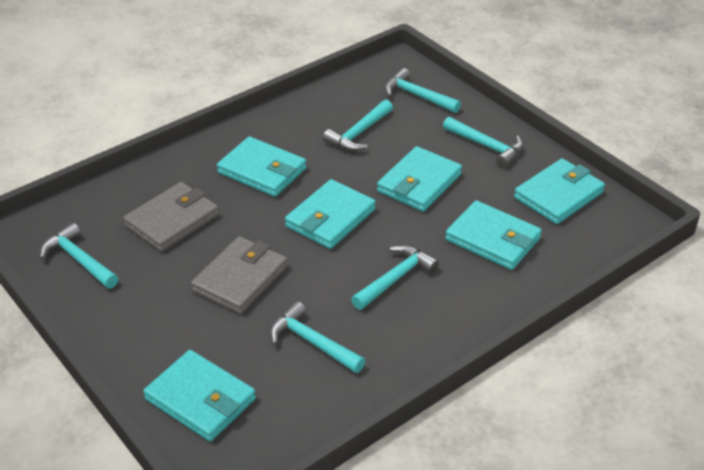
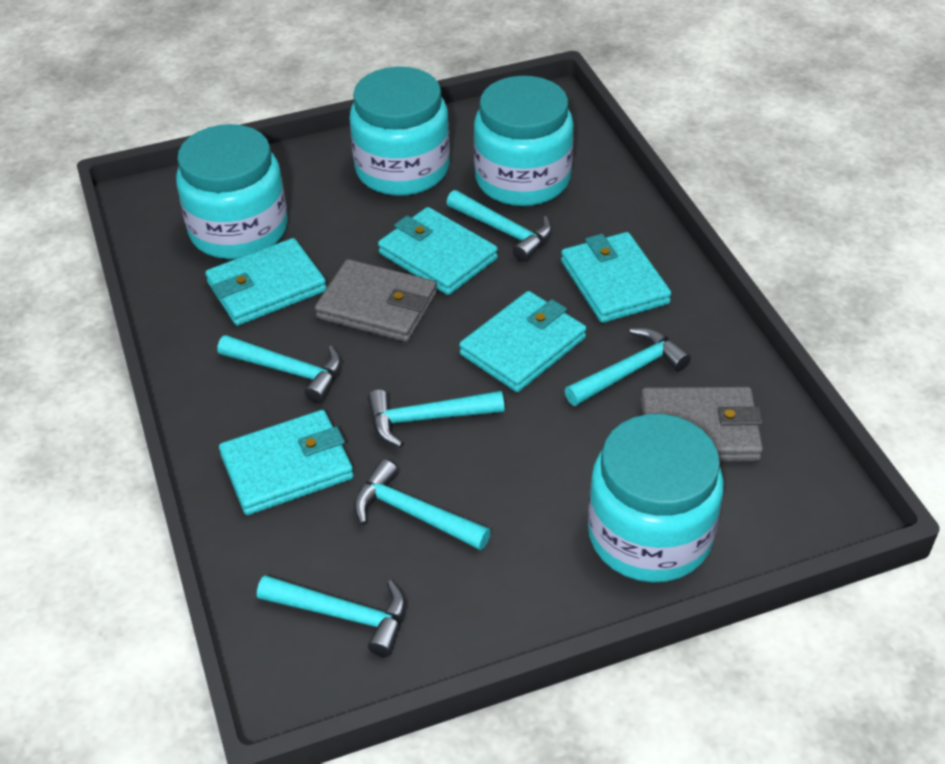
turquoise jar: 0 -> 4
turquoise wallet: 6 -> 5

